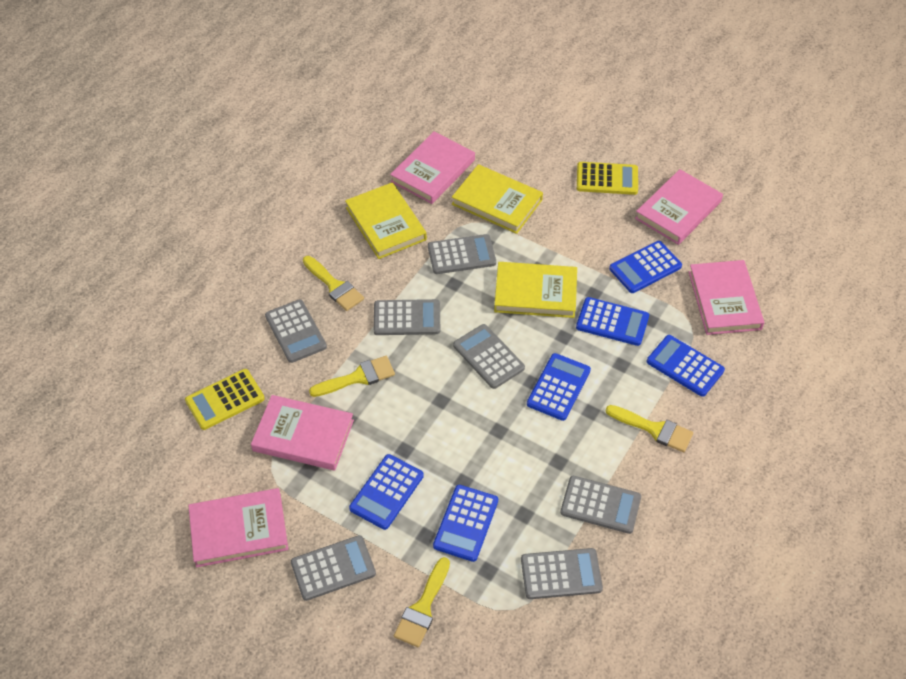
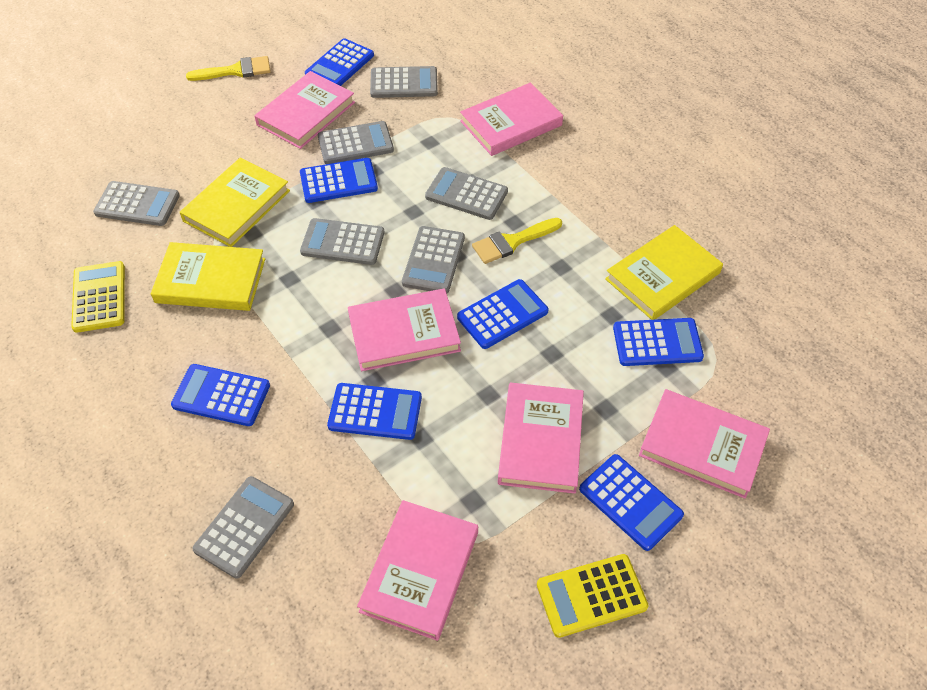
blue calculator: 6 -> 7
pink book: 5 -> 6
yellow brush: 4 -> 2

